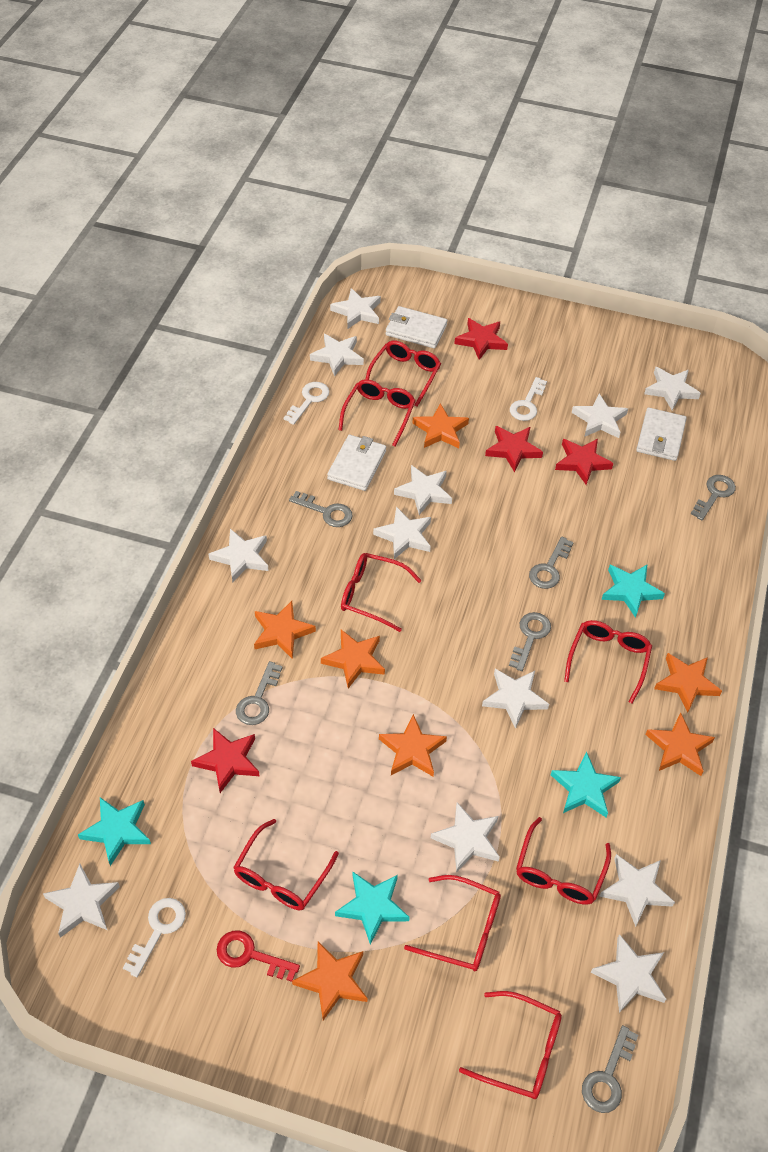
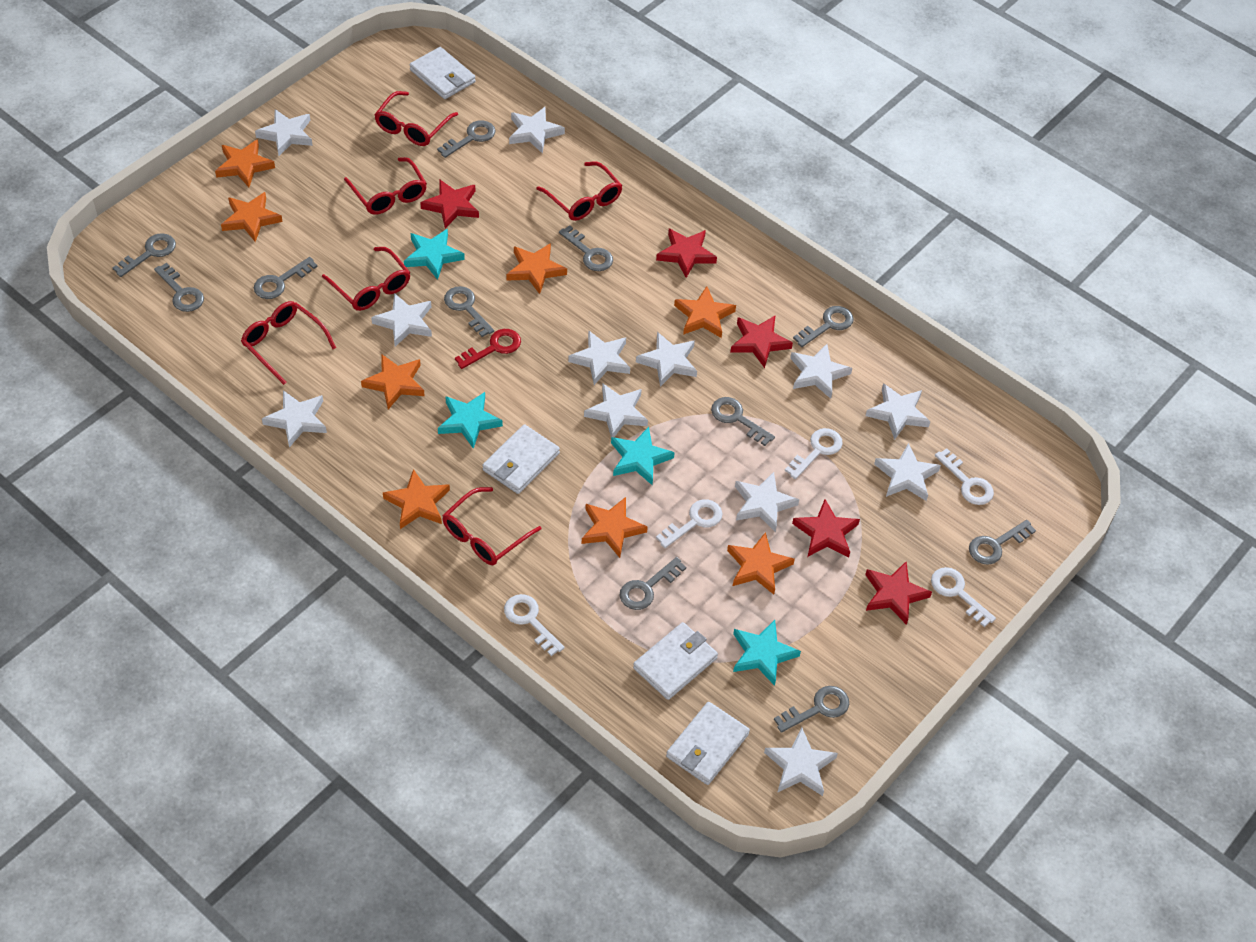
grey key: 6 -> 11
orange star: 7 -> 8
red glasses: 8 -> 6
red star: 4 -> 5
white key: 3 -> 5
white wallet: 3 -> 4

